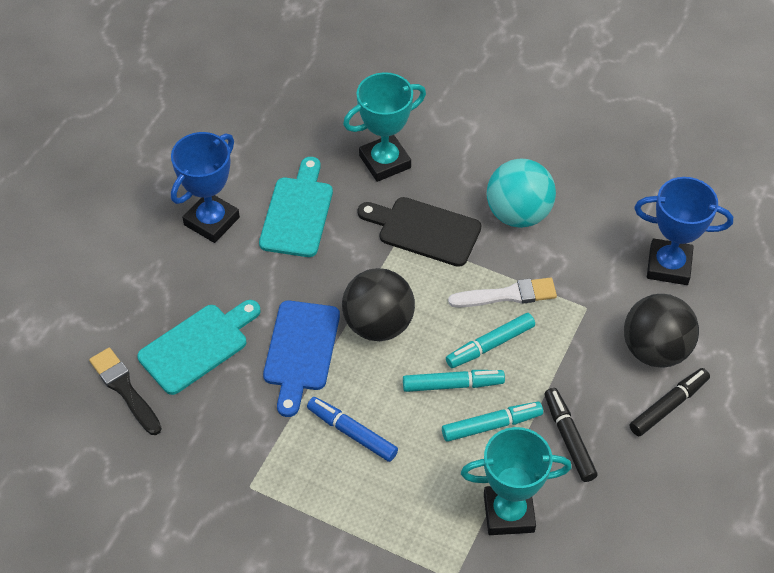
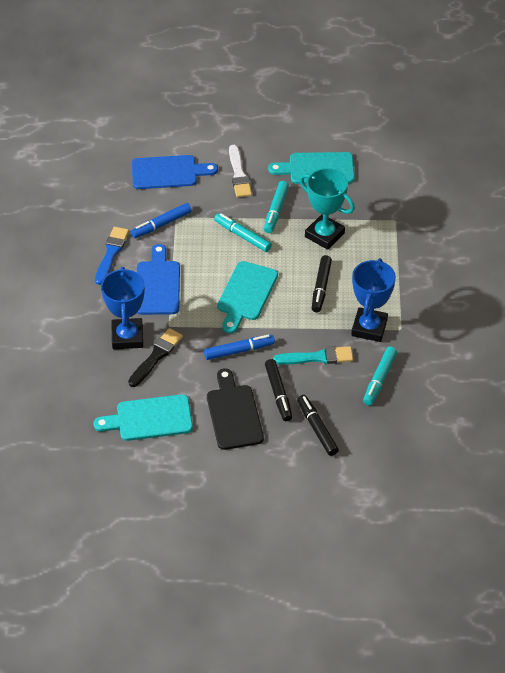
black ball: 2 -> 0
black marker: 2 -> 3
blue brush: 0 -> 1
blue cutting board: 1 -> 2
blue marker: 1 -> 2
turquoise ball: 1 -> 0
turquoise brush: 0 -> 1
turquoise cutting board: 2 -> 3
turquoise trophy: 2 -> 1

